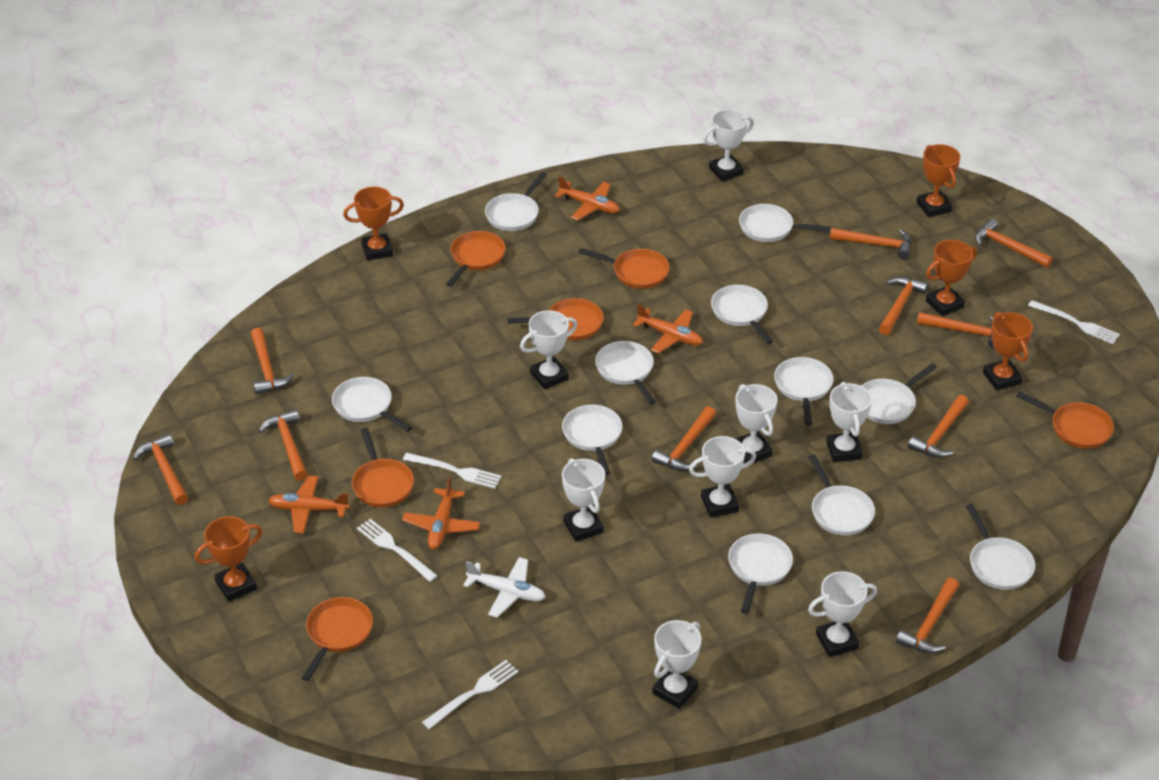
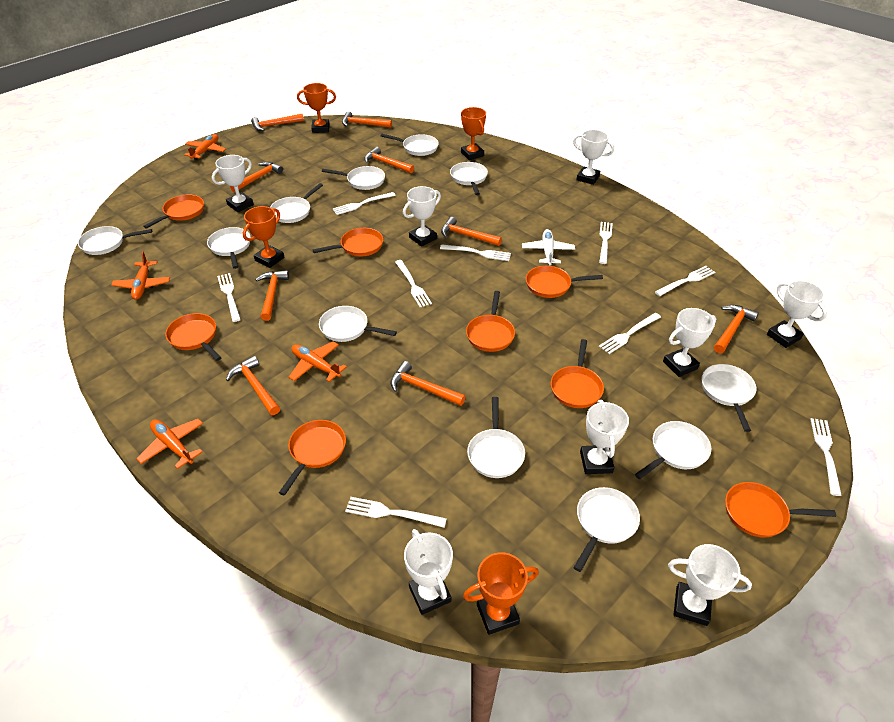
orange hammer: 10 -> 9
orange pan: 6 -> 8
orange trophy: 5 -> 4
white fork: 4 -> 9

